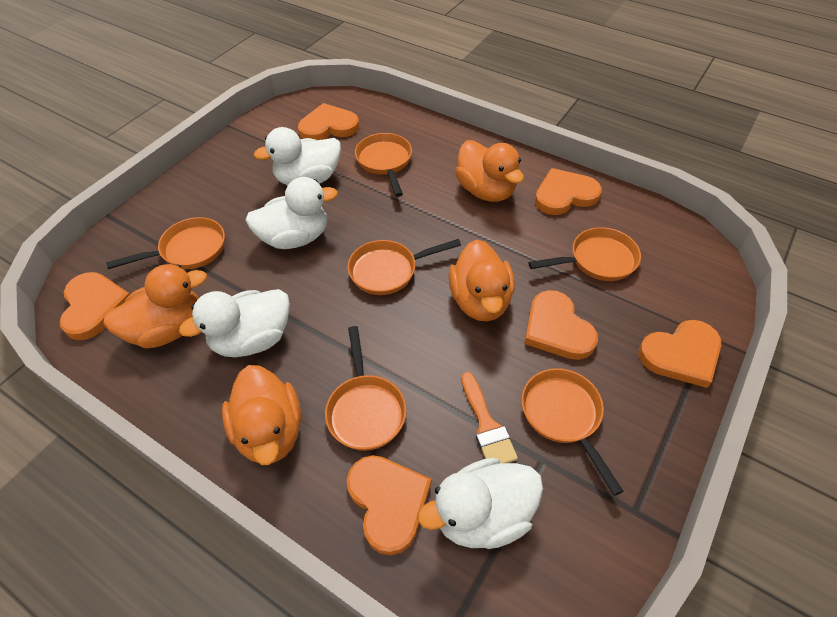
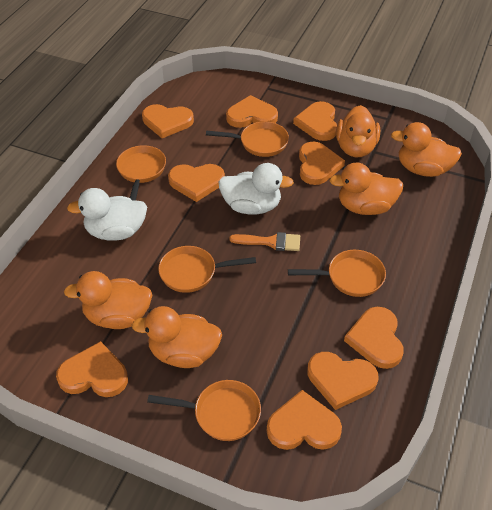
orange duck: 4 -> 5
orange heart: 6 -> 9
orange pan: 6 -> 5
white duck: 4 -> 2

